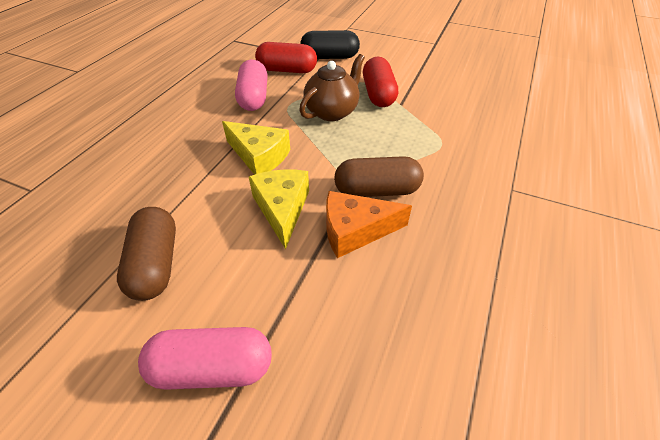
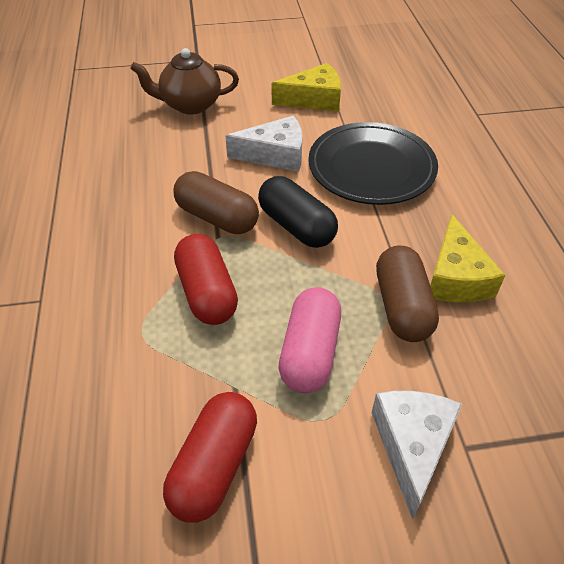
black plate: 0 -> 1
orange cheese: 1 -> 0
pink capsule: 2 -> 1
white cheese: 0 -> 2

